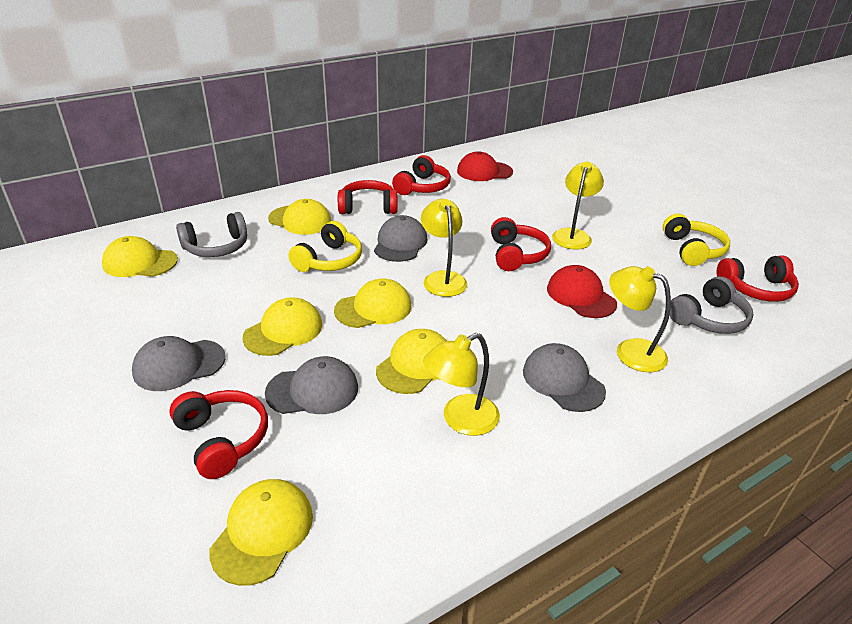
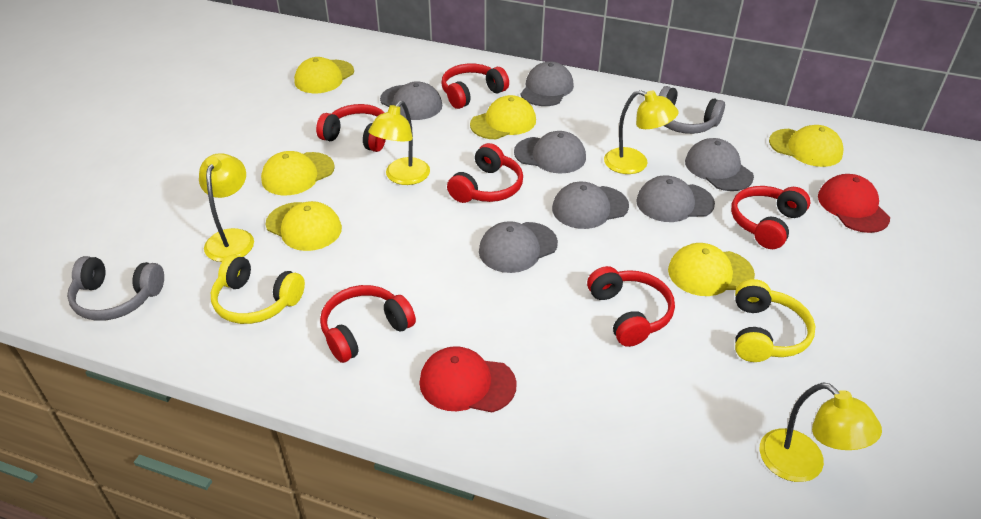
grey cap: 4 -> 7
red headphones: 5 -> 6

